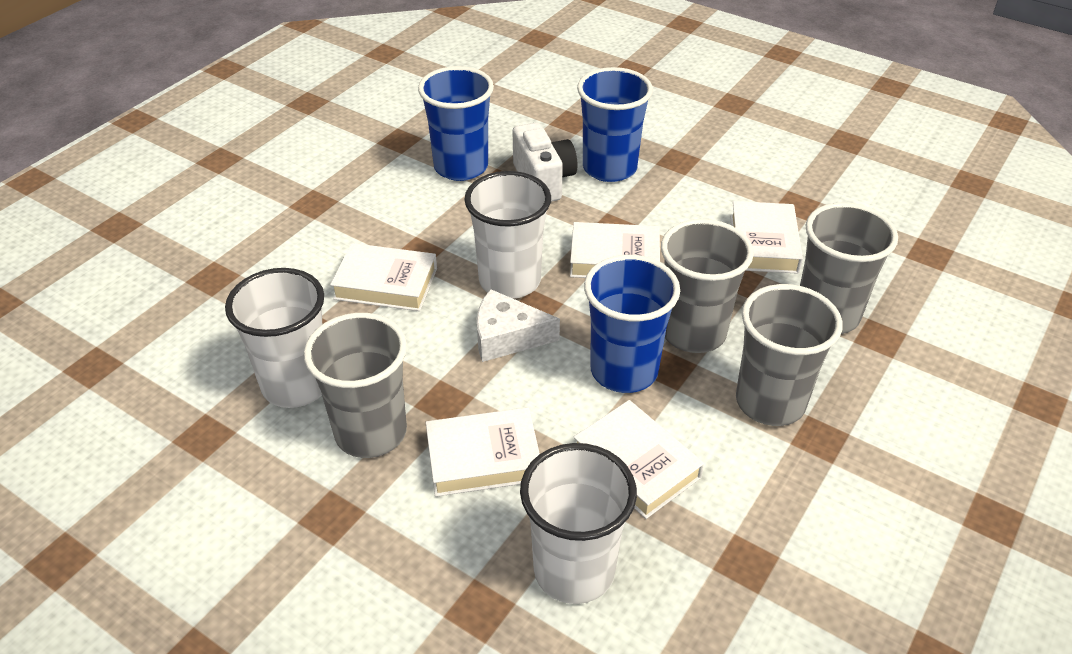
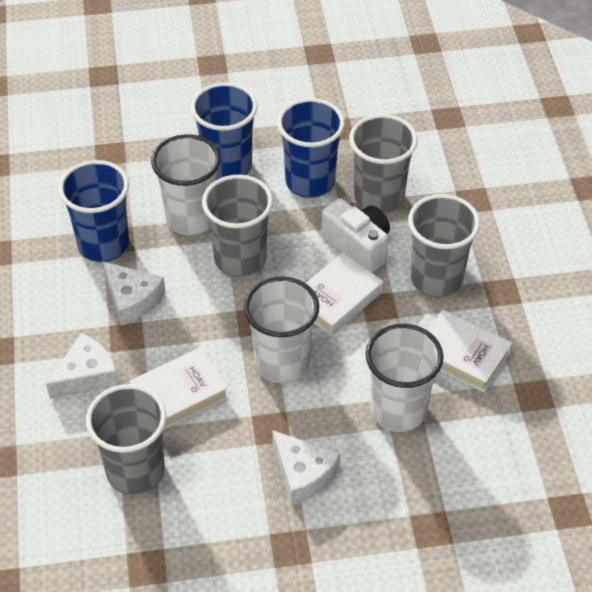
white book: 5 -> 3
white cheese: 1 -> 3

